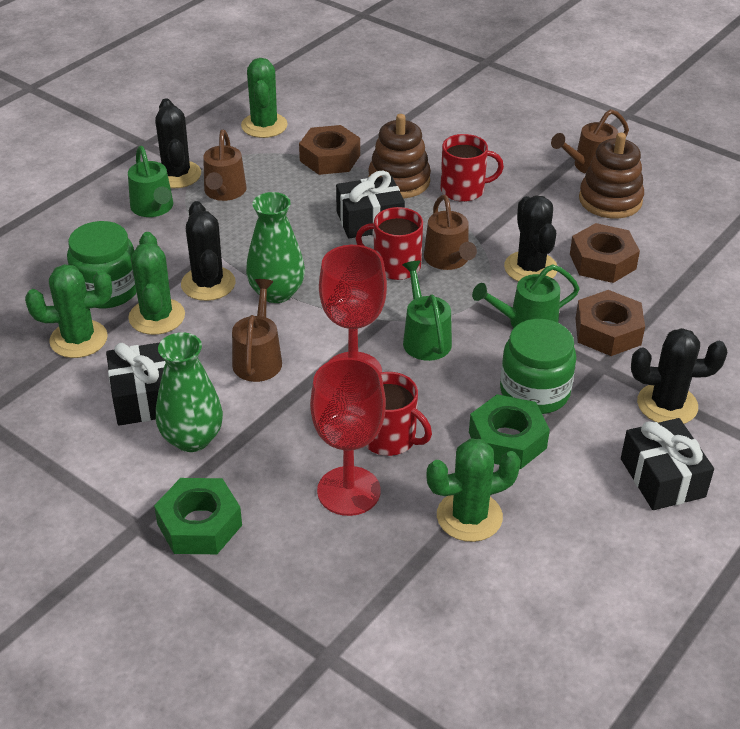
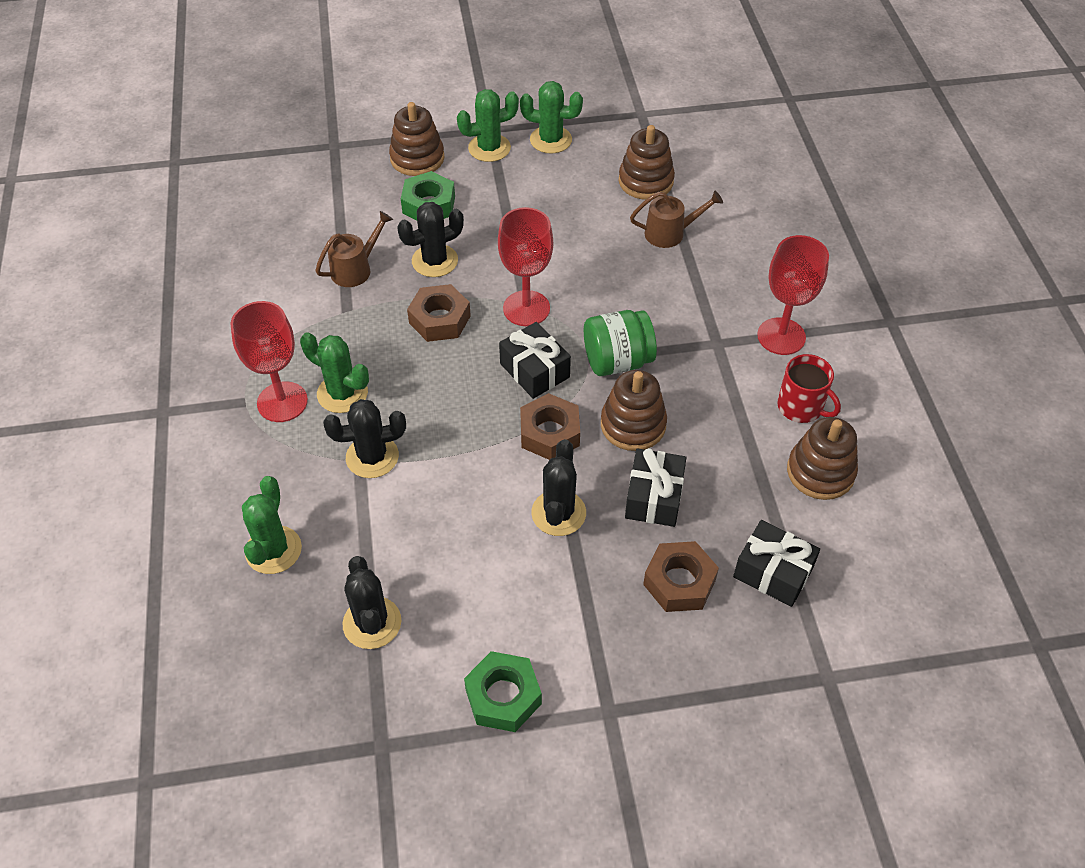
brown stacking toy: 2 -> 4
brown watering can: 4 -> 2
green jar: 2 -> 1
green vase: 2 -> 0
green watering can: 3 -> 0
red goblet: 2 -> 3
red mug: 3 -> 1

